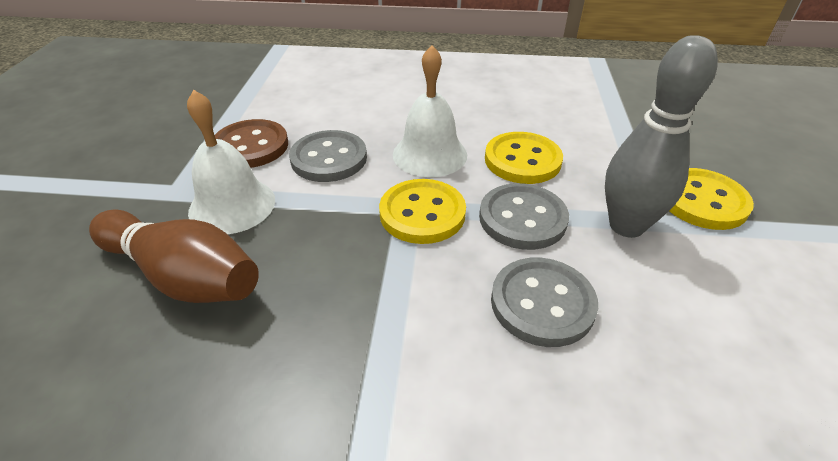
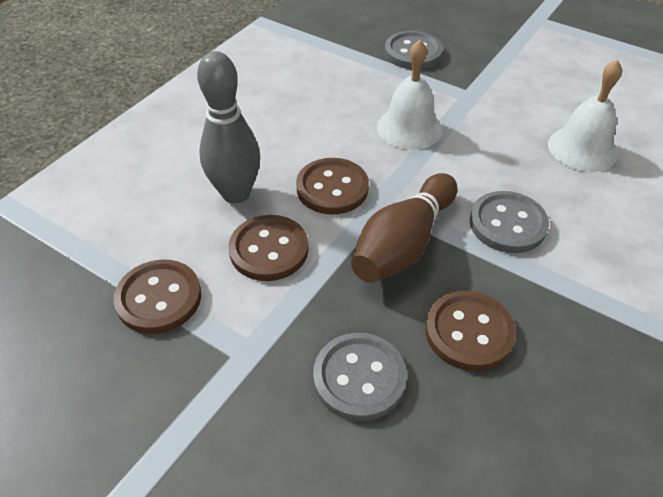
brown button: 1 -> 4
yellow button: 3 -> 0

